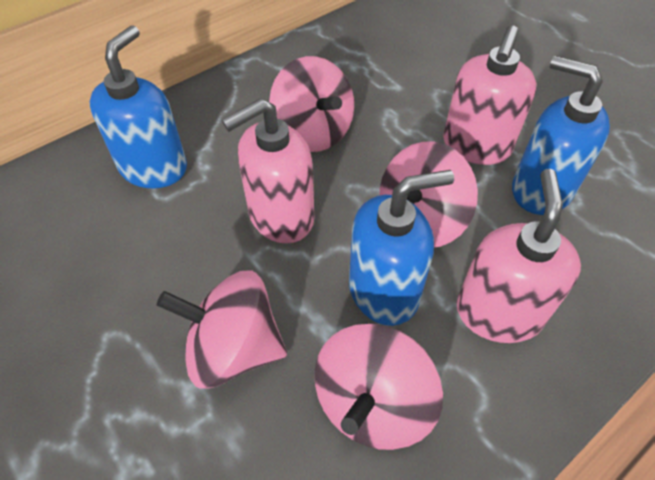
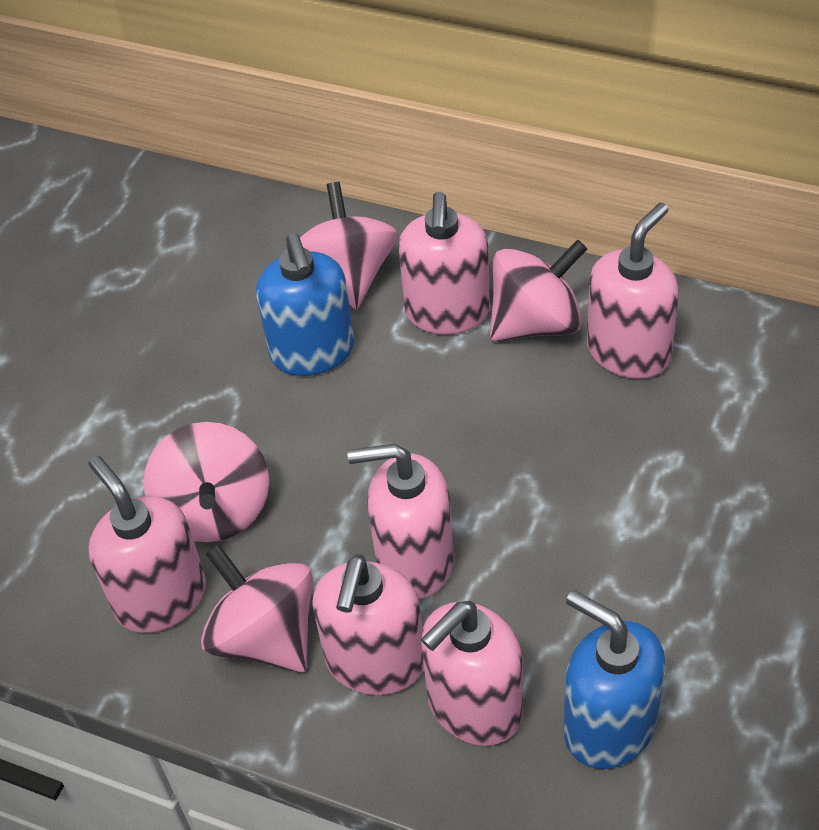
blue soap dispenser: 3 -> 2
pink soap dispenser: 3 -> 6

